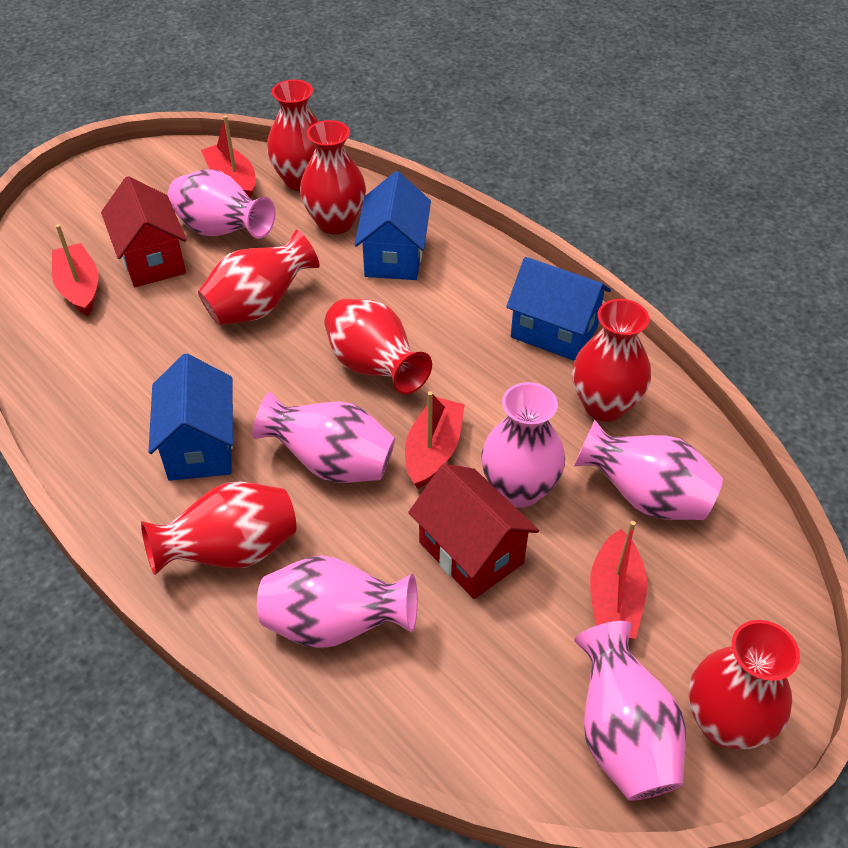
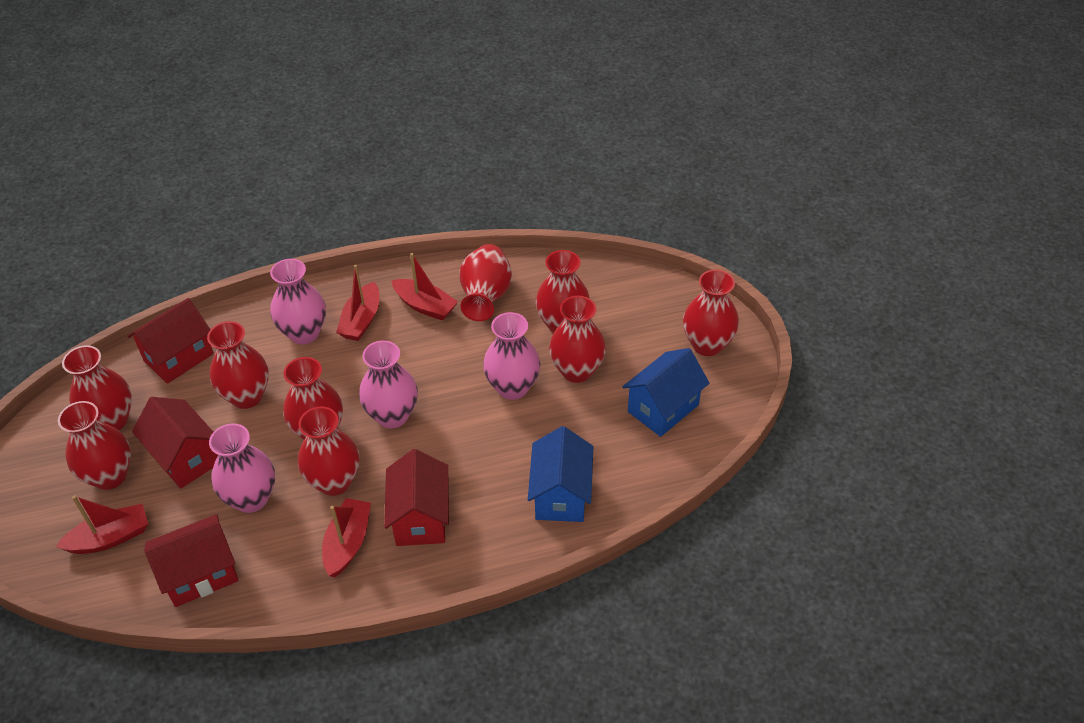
blue house: 3 -> 2
pink vase: 6 -> 4
red house: 2 -> 4
red vase: 7 -> 9

